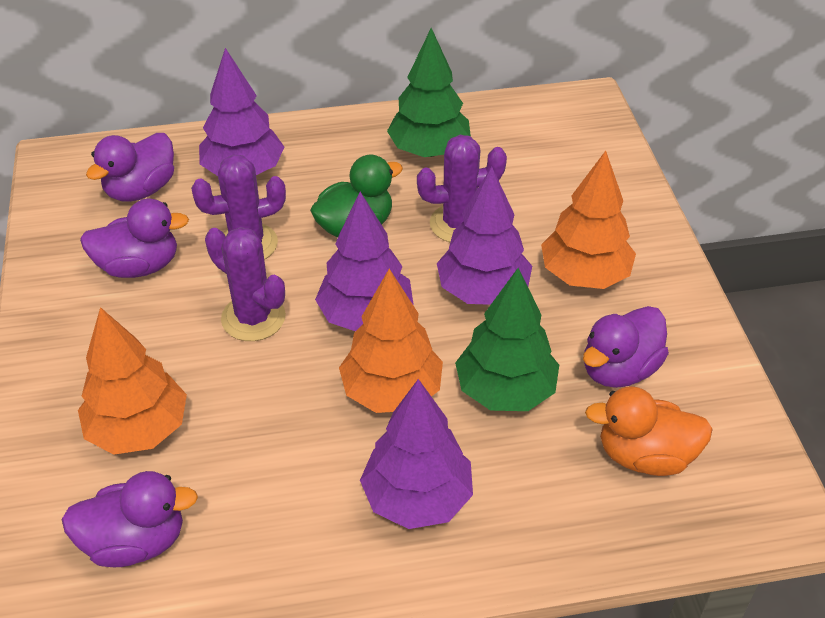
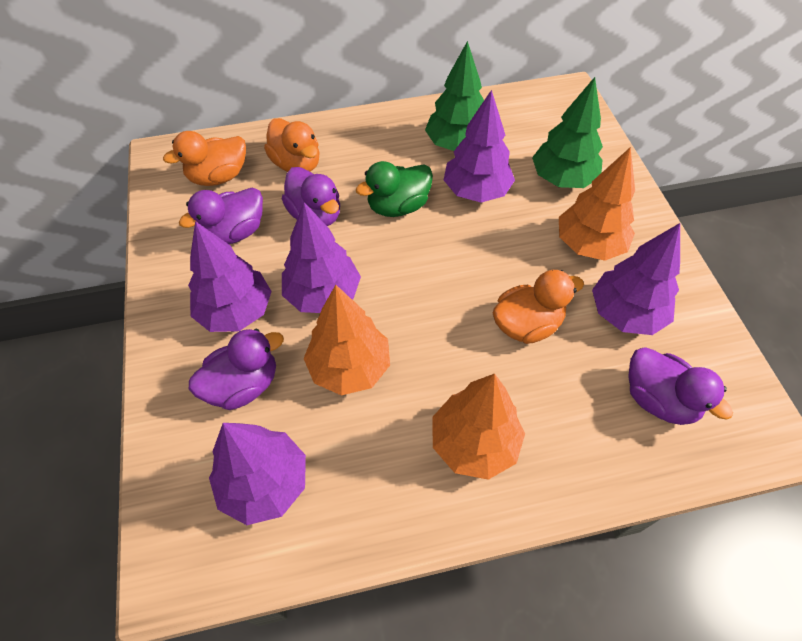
orange duck: 1 -> 3
purple cactus: 3 -> 0
purple tree: 4 -> 5

